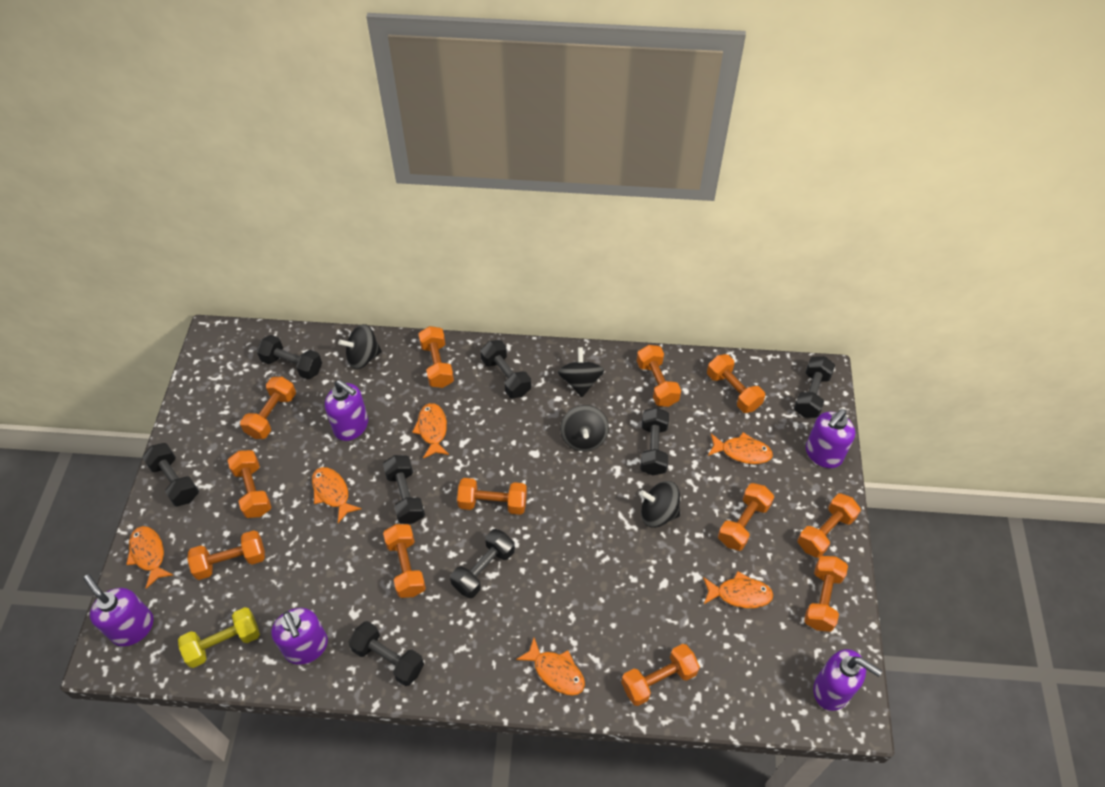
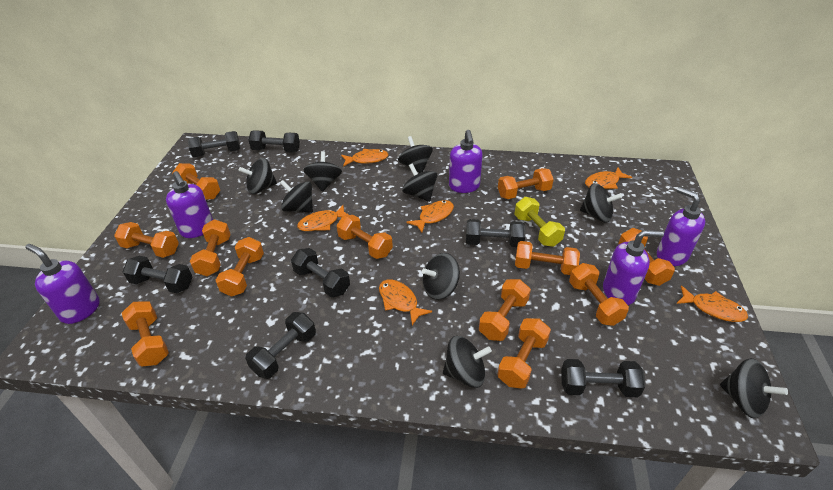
black dumbbell: 8 -> 7
black spinning top: 4 -> 9

